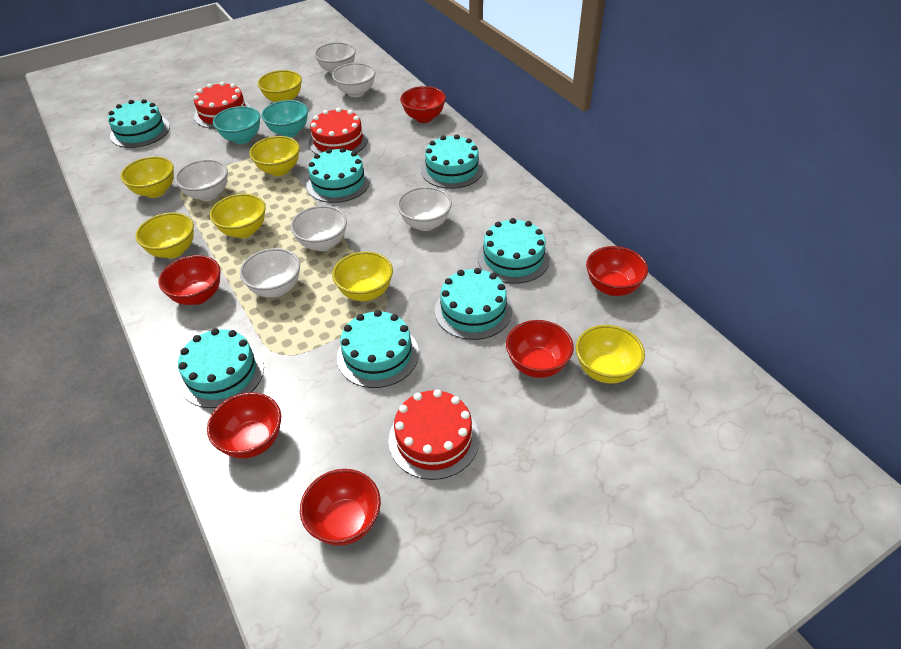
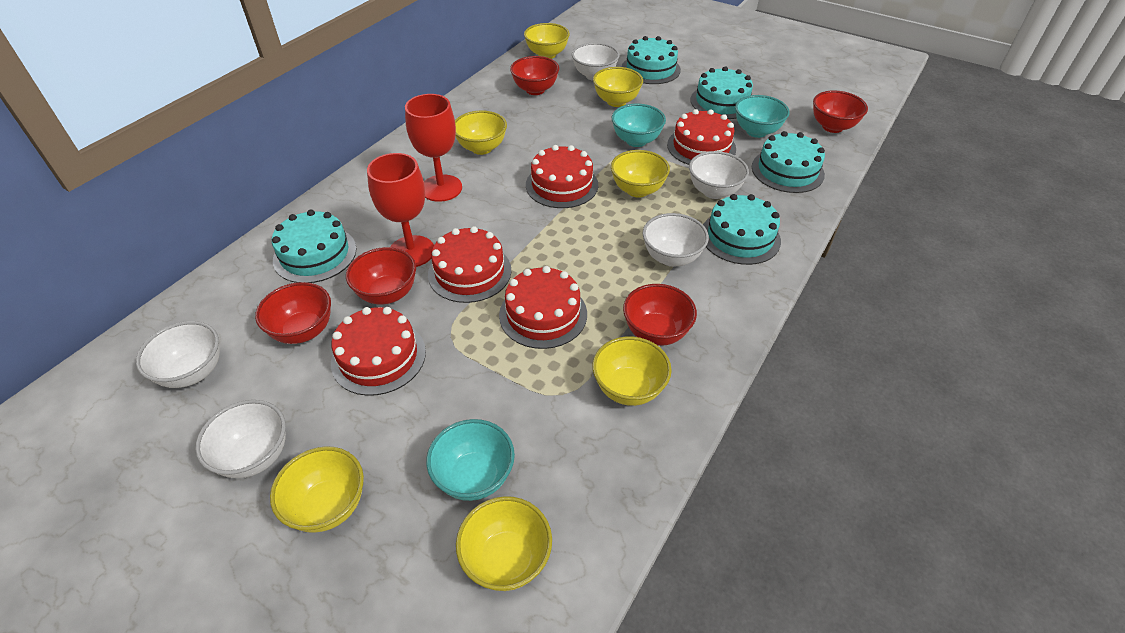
red bowl: 6 -> 5
red cake: 3 -> 5
red goblet: 0 -> 2
turquoise bowl: 2 -> 3
turquoise cake: 7 -> 5
white bowl: 6 -> 5

